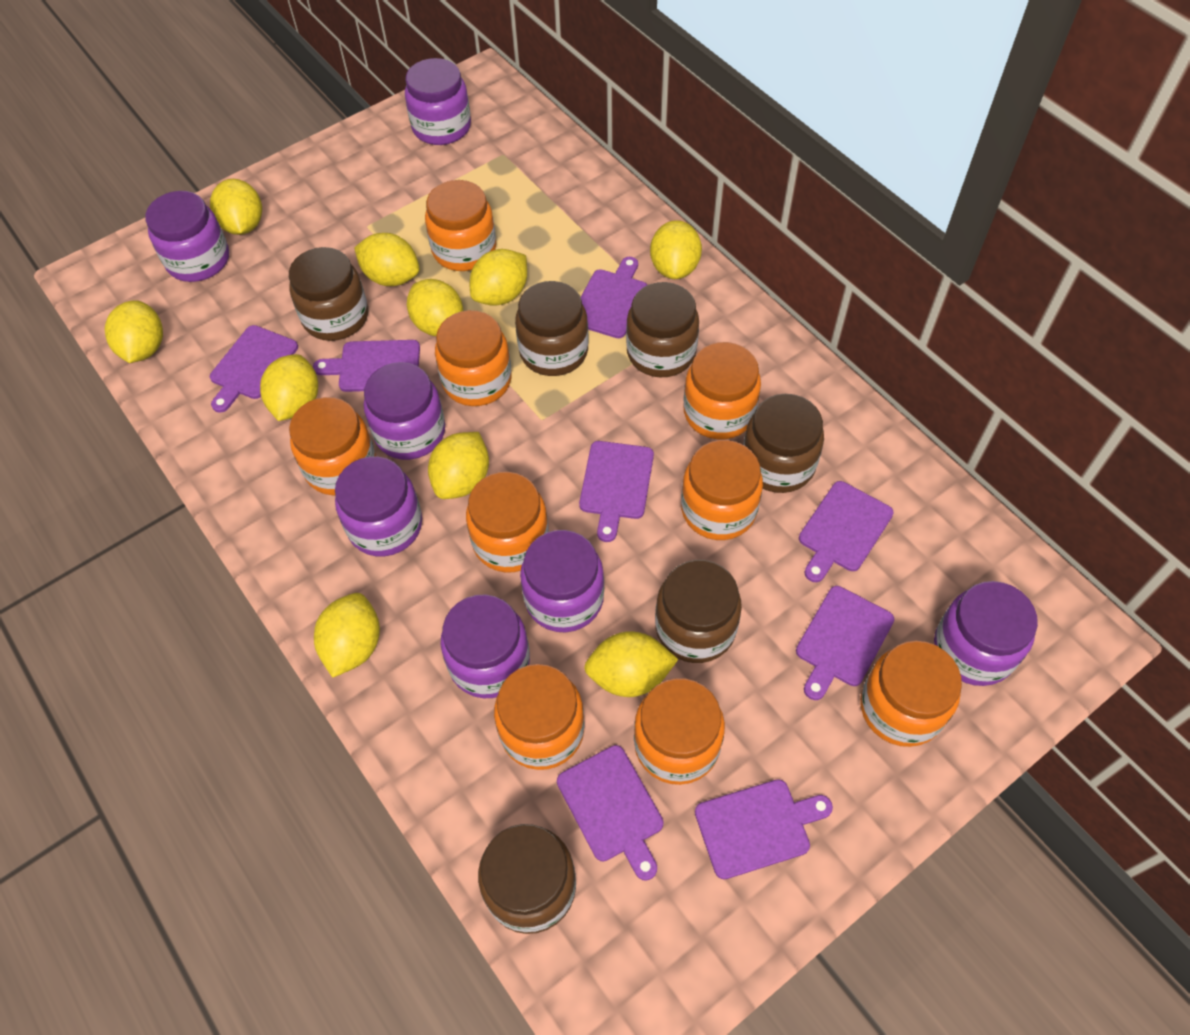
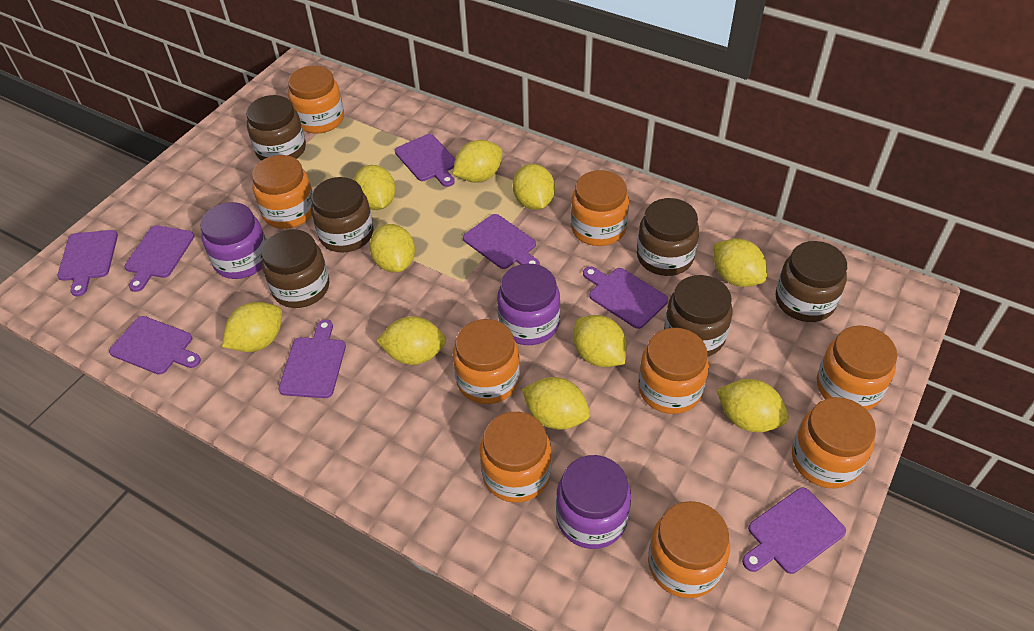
purple jar: 7 -> 3

